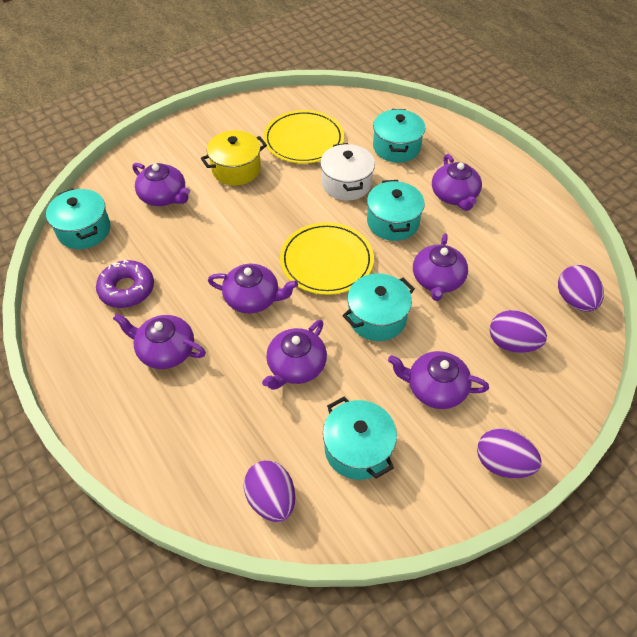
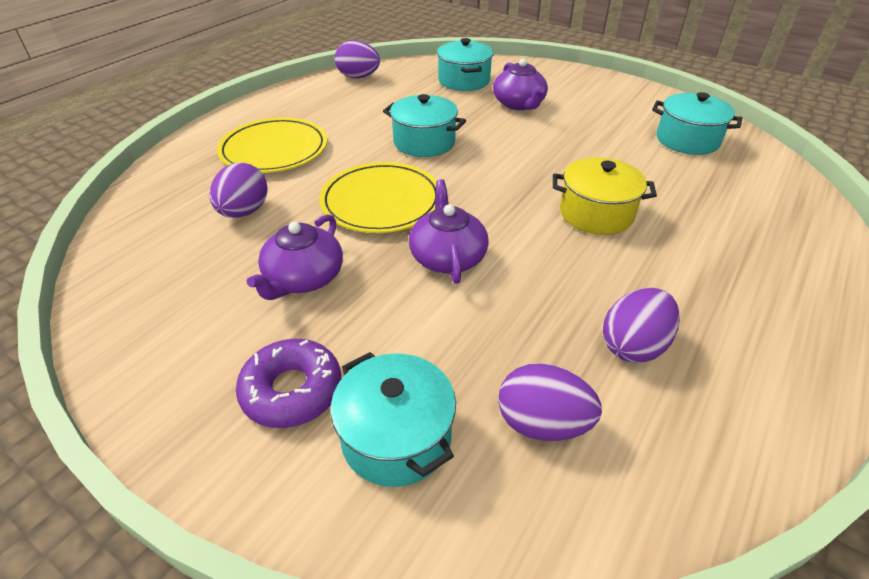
purple teapot: 7 -> 3
turquoise pot: 5 -> 4
white pot: 1 -> 0

